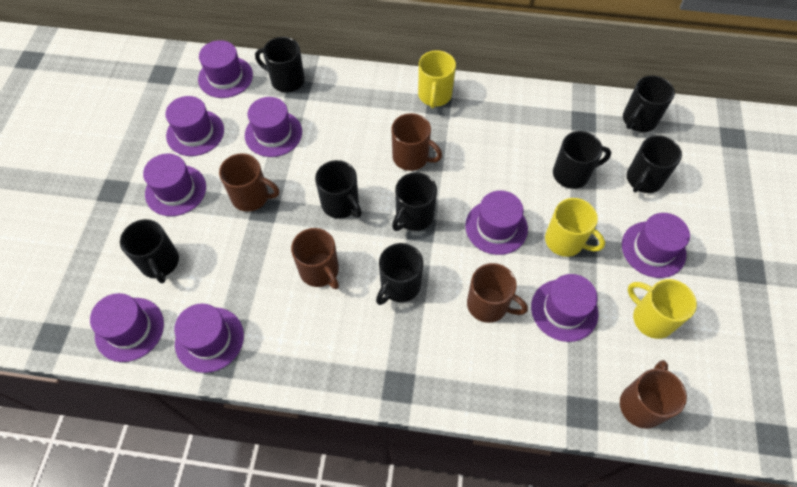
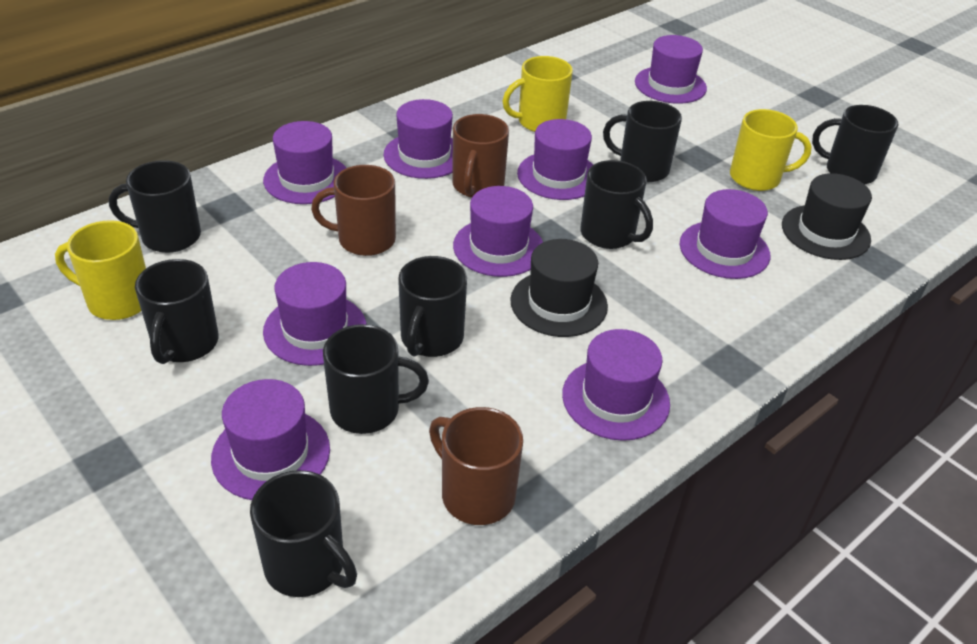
black hat: 0 -> 2
brown mug: 5 -> 3

